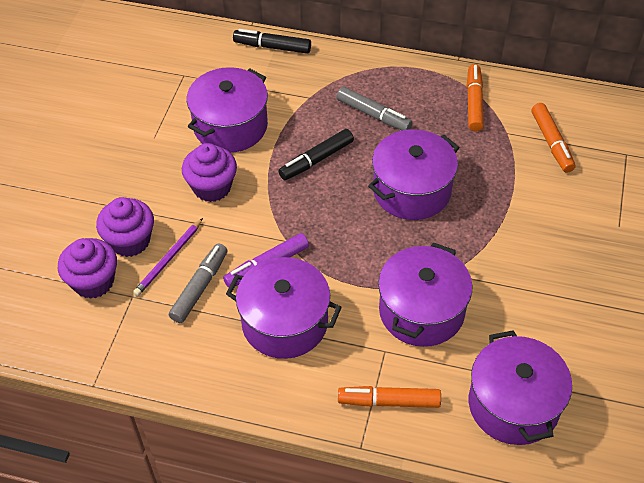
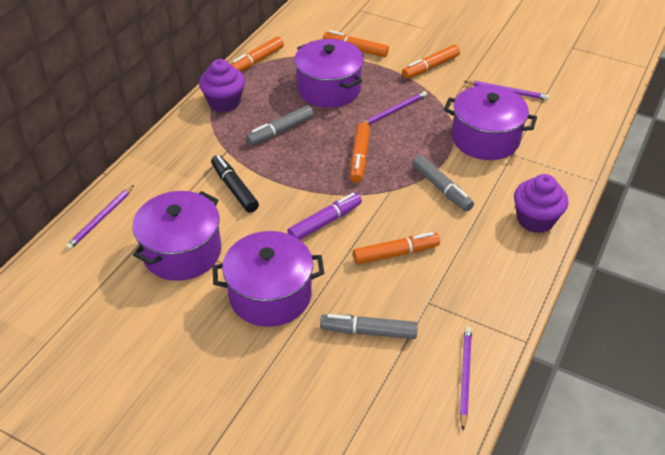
black marker: 2 -> 1
grey marker: 2 -> 3
orange marker: 3 -> 5
purple cupcake: 3 -> 2
purple pencil: 1 -> 4
purple pot: 5 -> 4

